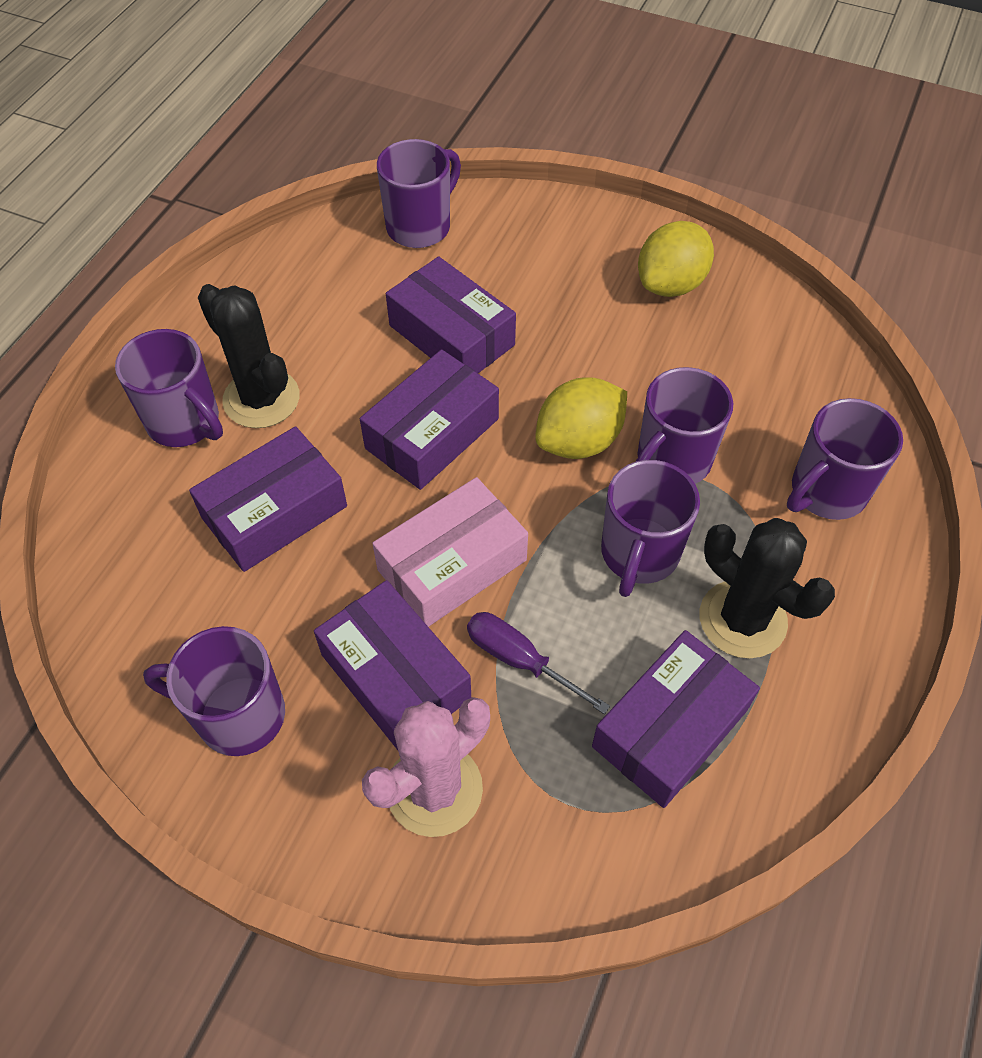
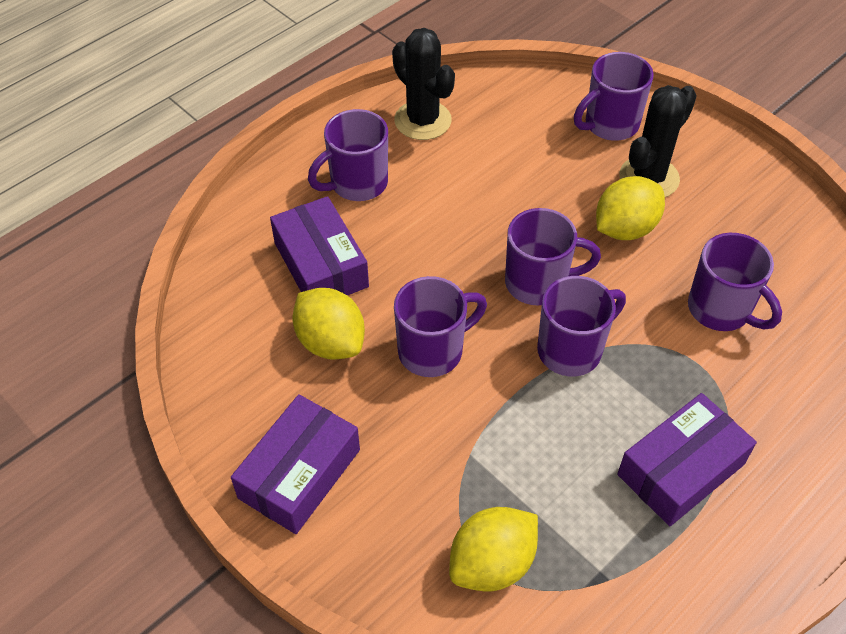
pink box: 1 -> 0
pink cactus: 1 -> 0
purple box: 5 -> 3
purple screwdriver: 1 -> 0
yellow lemon: 2 -> 3

